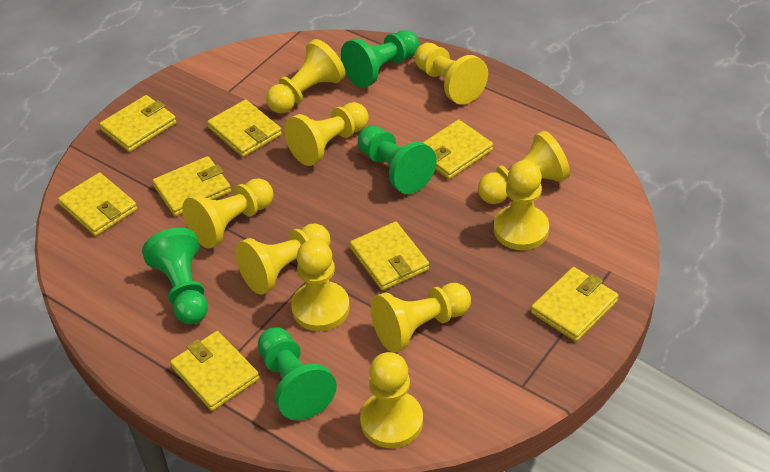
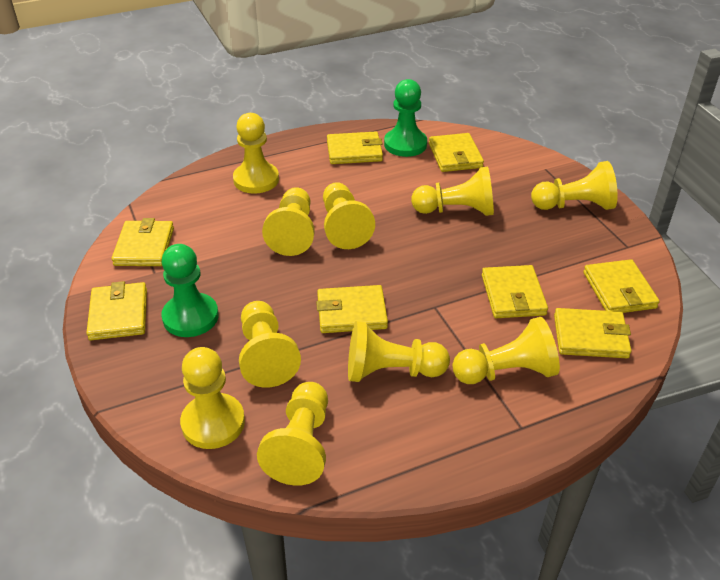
green pawn: 4 -> 2

